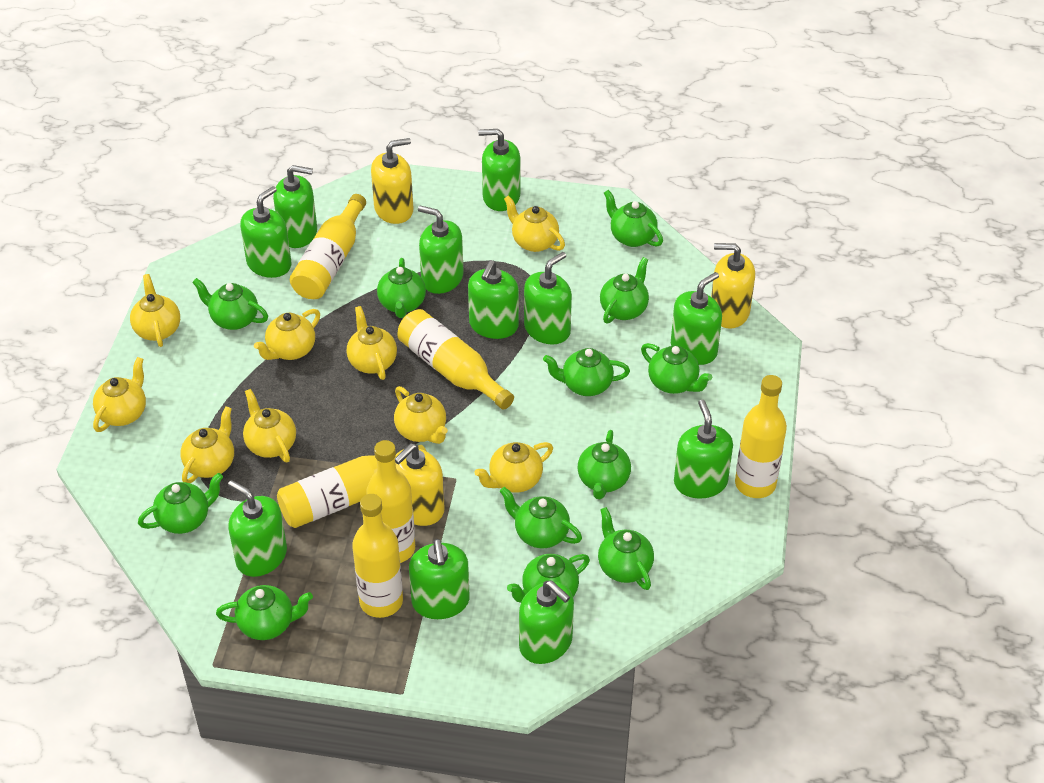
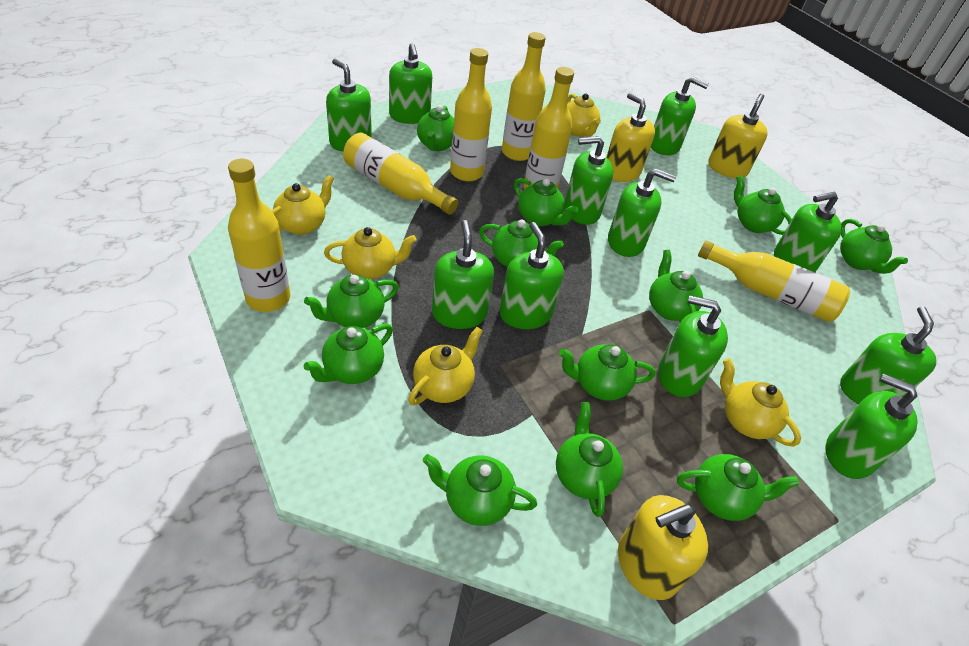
yellow teapot: 9 -> 5

